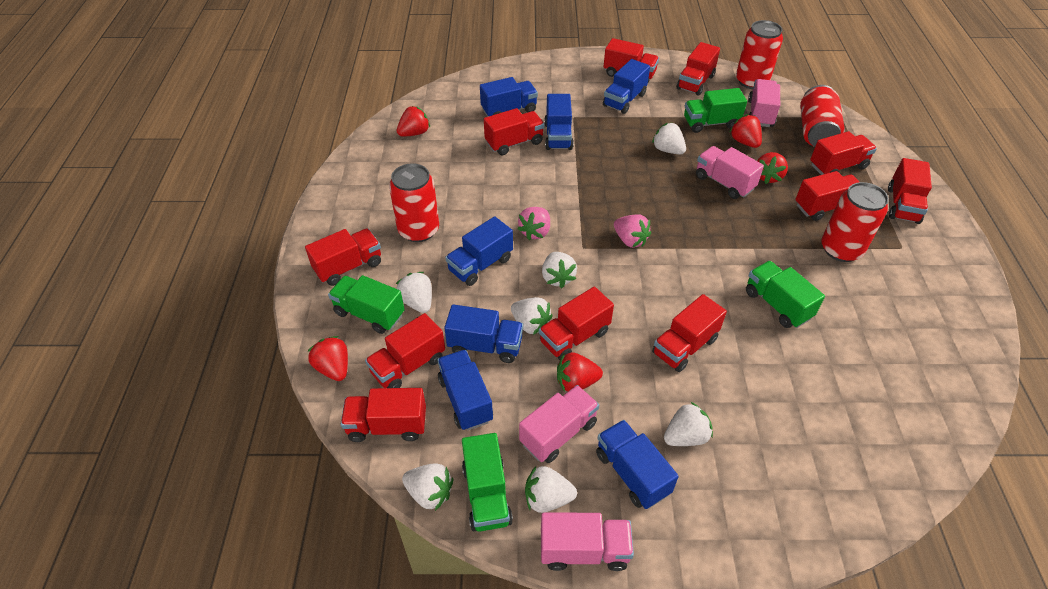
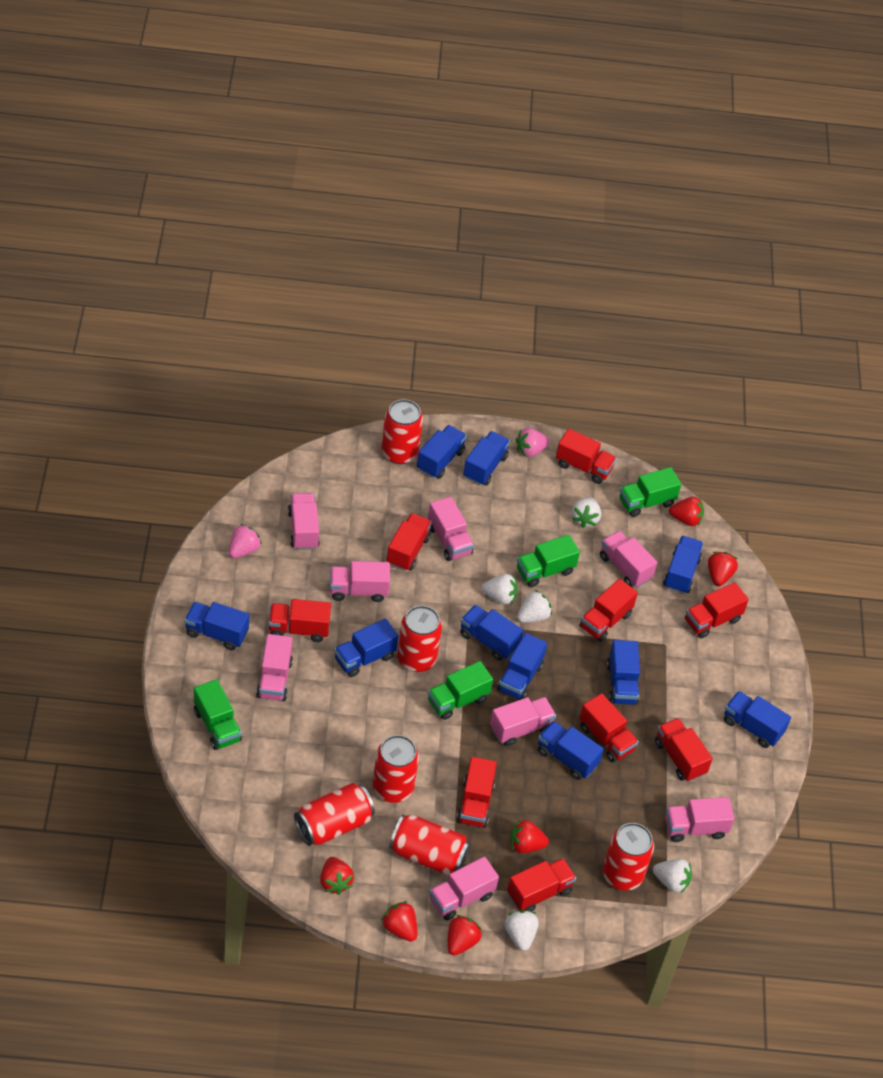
blue truck: 7 -> 10
pink truck: 4 -> 8
red can: 4 -> 6
red strawberry: 5 -> 6
red truck: 11 -> 9
white strawberry: 7 -> 5

